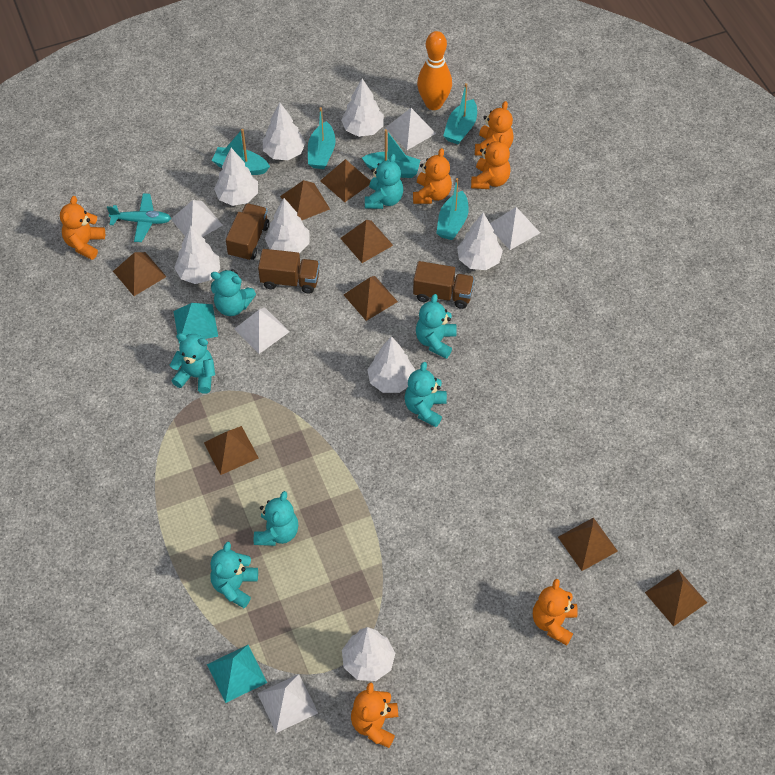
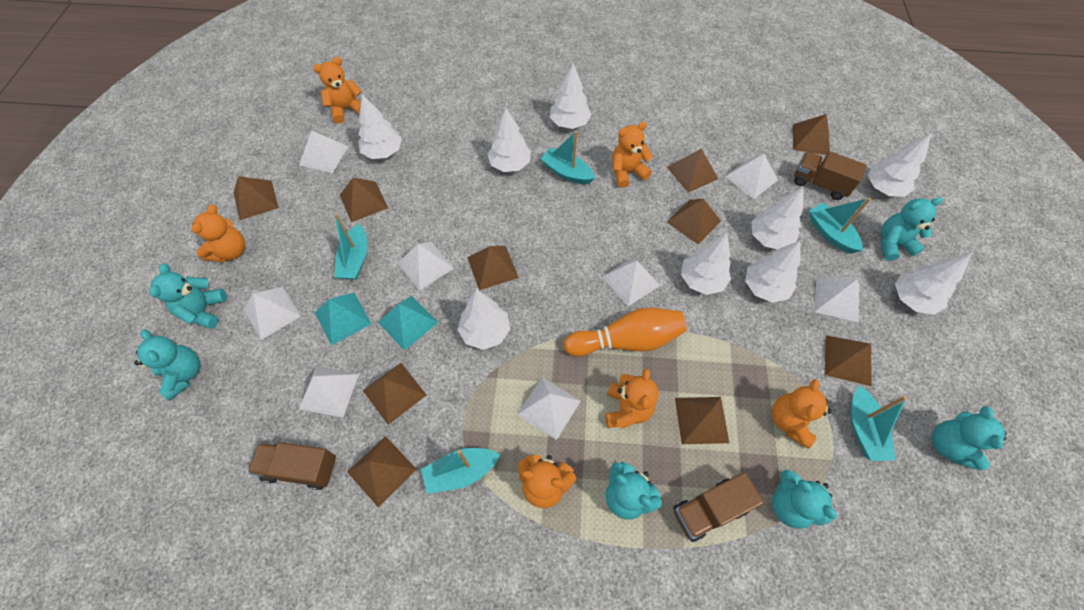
brown pyramid: 8 -> 10
turquoise plane: 1 -> 0
turquoise teddy bear: 7 -> 6
white pyramid: 5 -> 8
white tree: 8 -> 9

